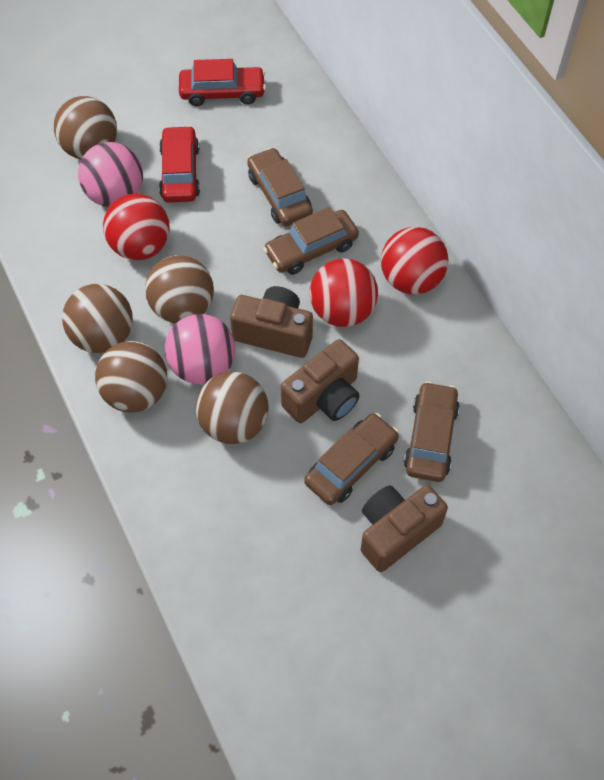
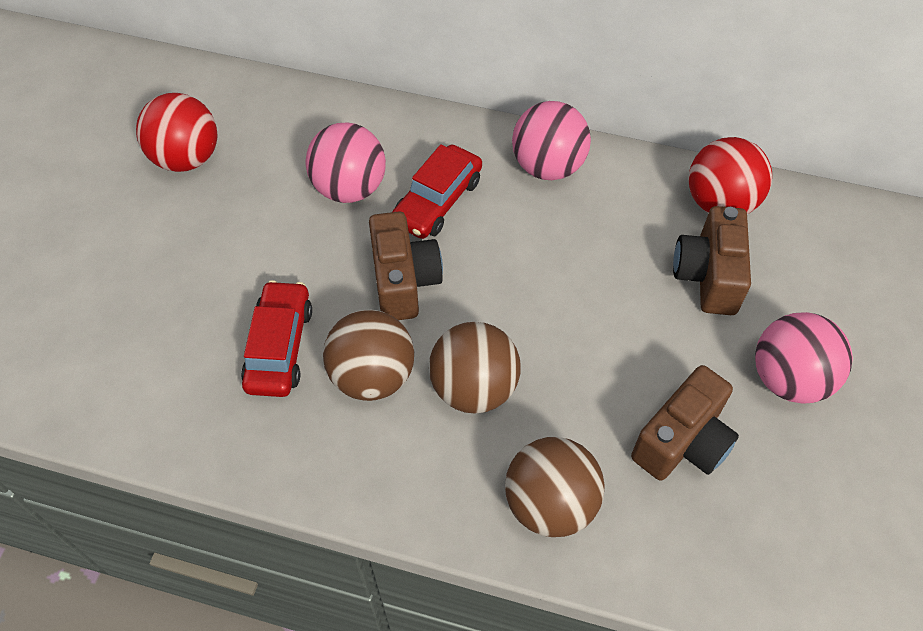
brown ball: 5 -> 3
brown car: 4 -> 0
pink ball: 2 -> 3
red ball: 3 -> 2

